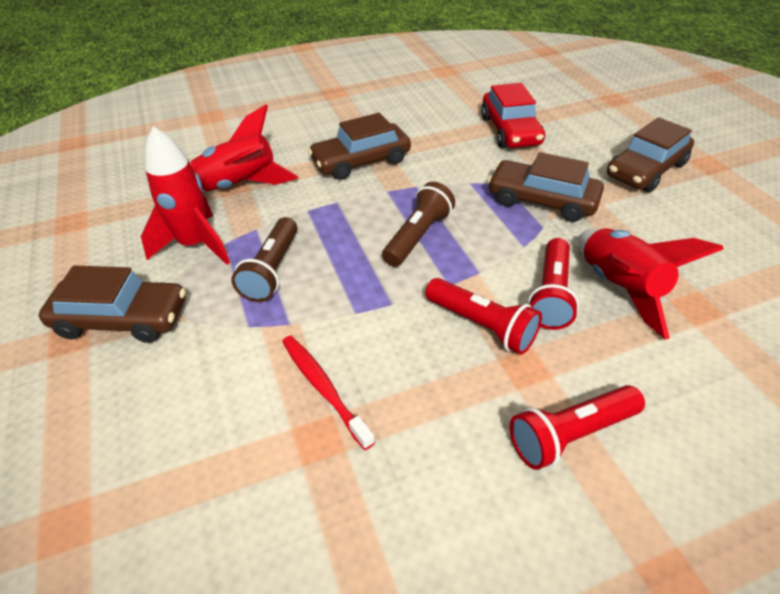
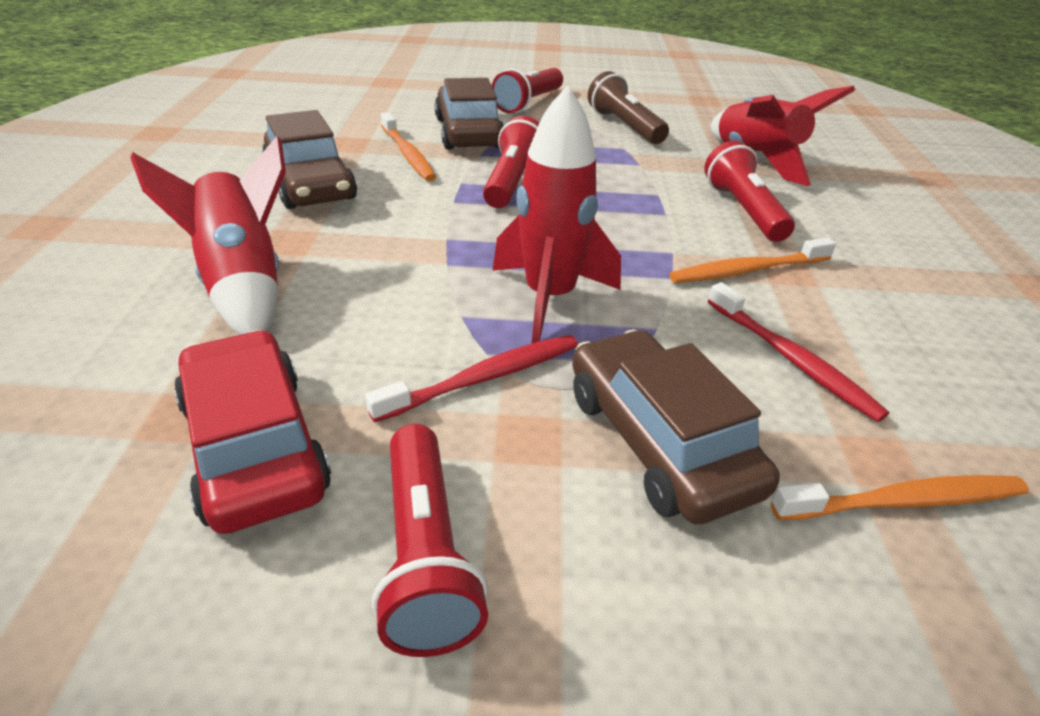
brown car: 4 -> 3
brown flashlight: 2 -> 1
orange toothbrush: 0 -> 3
red flashlight: 3 -> 4
red toothbrush: 1 -> 2

